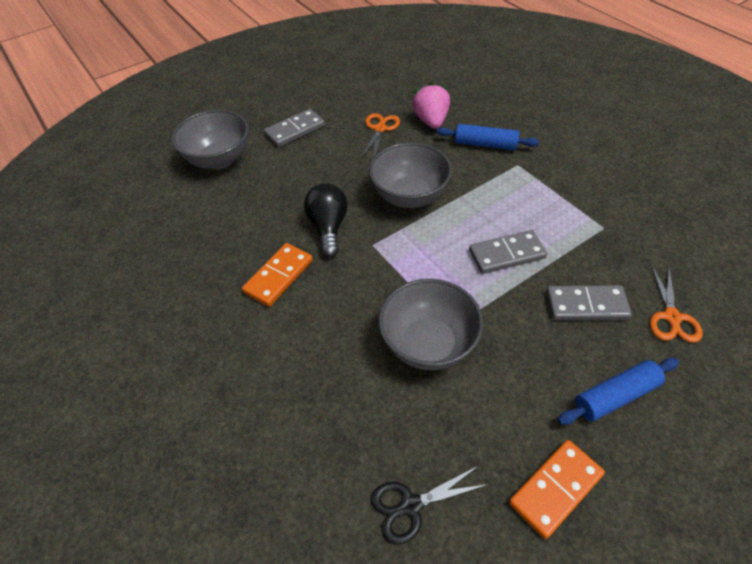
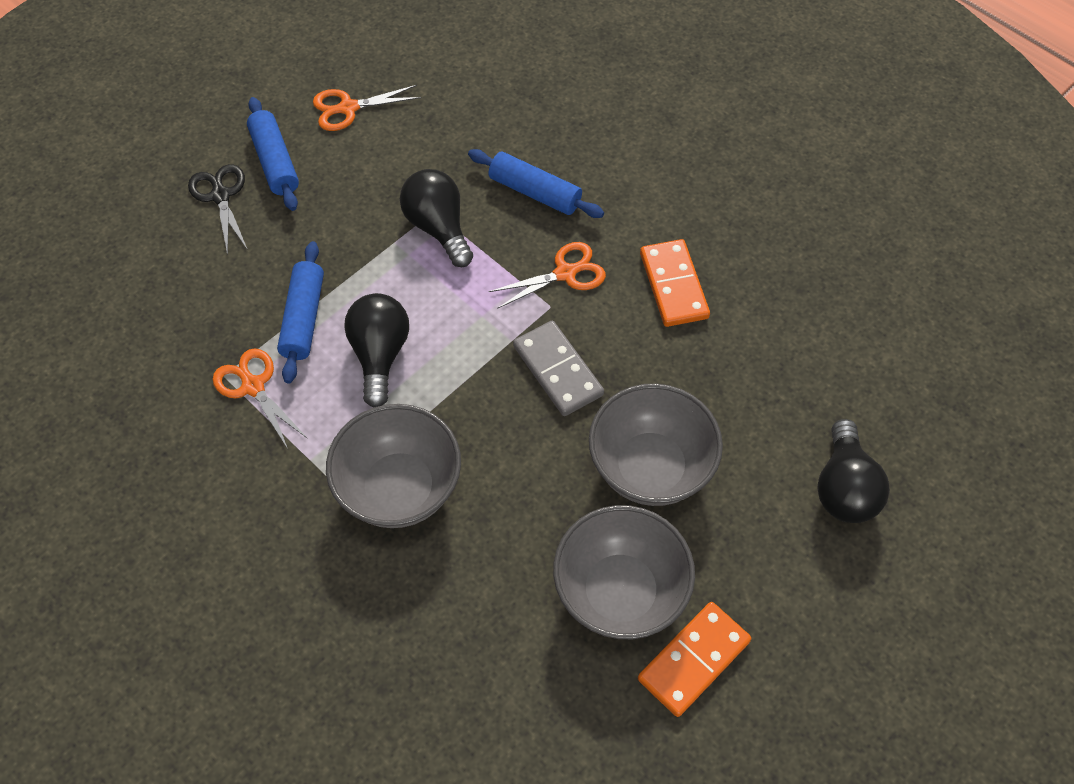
black light bulb: 1 -> 3
blue rolling pin: 2 -> 3
grey domino: 3 -> 1
orange scissors: 2 -> 3
pink strawberry: 1 -> 0

